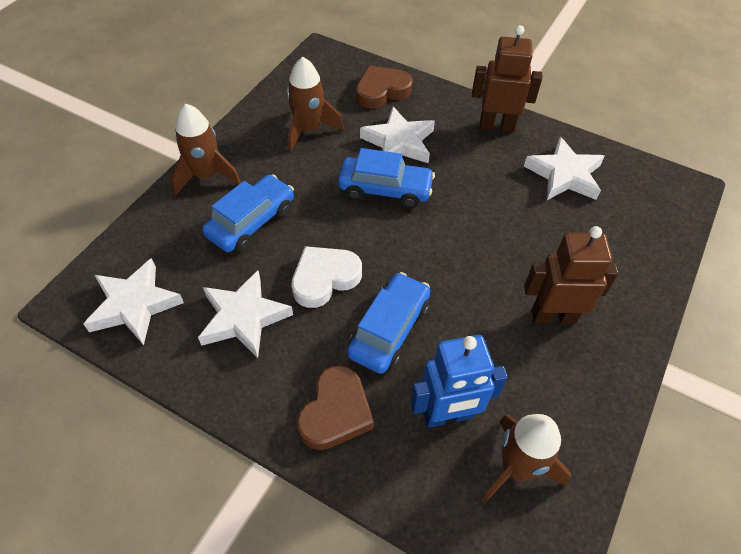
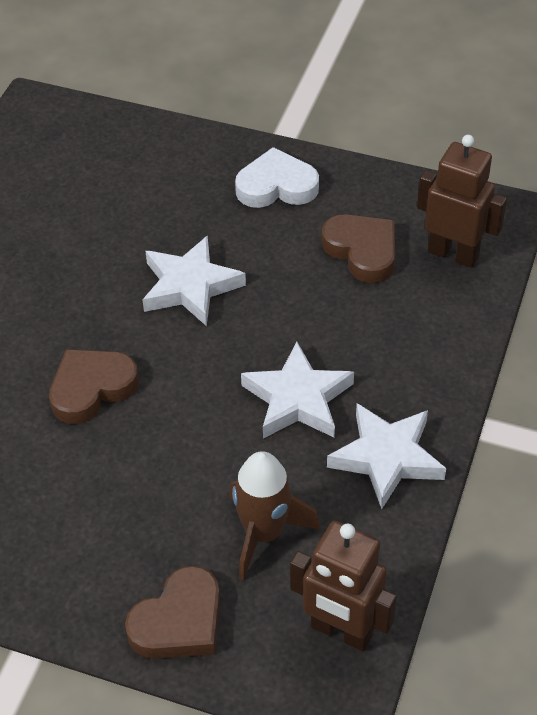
blue car: 3 -> 0
blue robot: 1 -> 0
brown heart: 2 -> 3
brown rocket: 3 -> 1
white star: 4 -> 3

